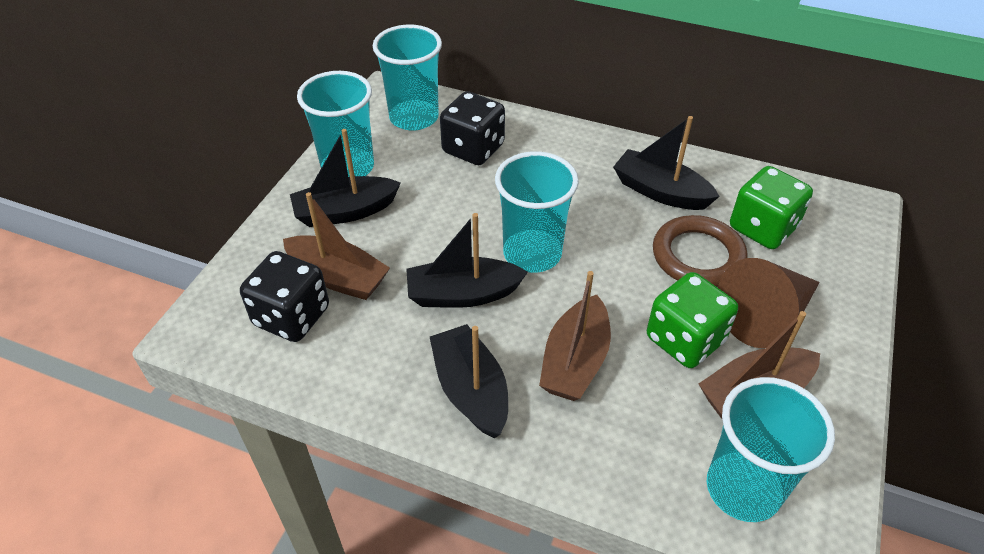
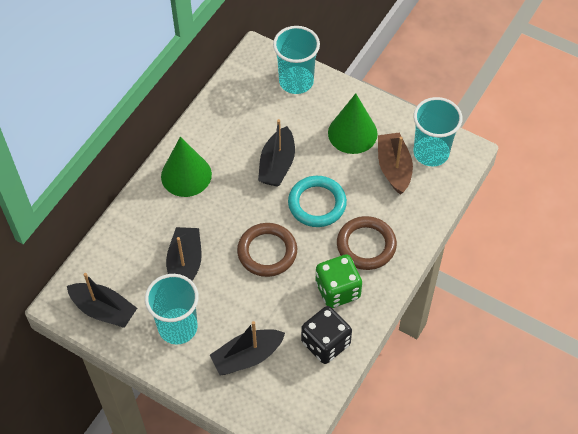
black dice: 2 -> 1
brown boat: 3 -> 1
brown cone: 1 -> 0
brown ring: 1 -> 2
green cone: 0 -> 2
green dice: 2 -> 1
turquoise cup: 4 -> 3
turquoise ring: 0 -> 1

